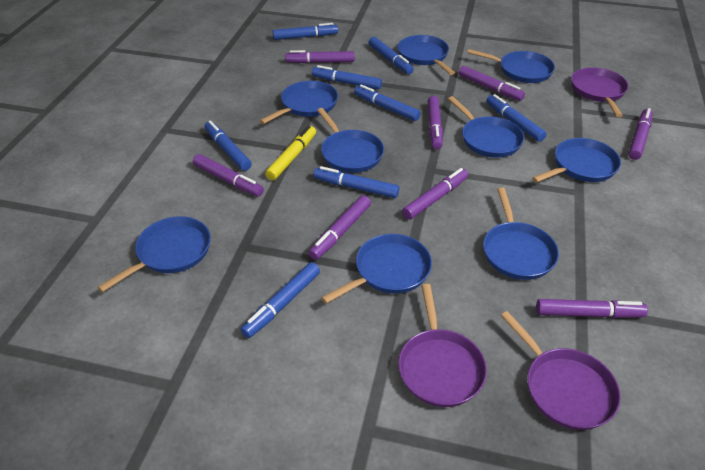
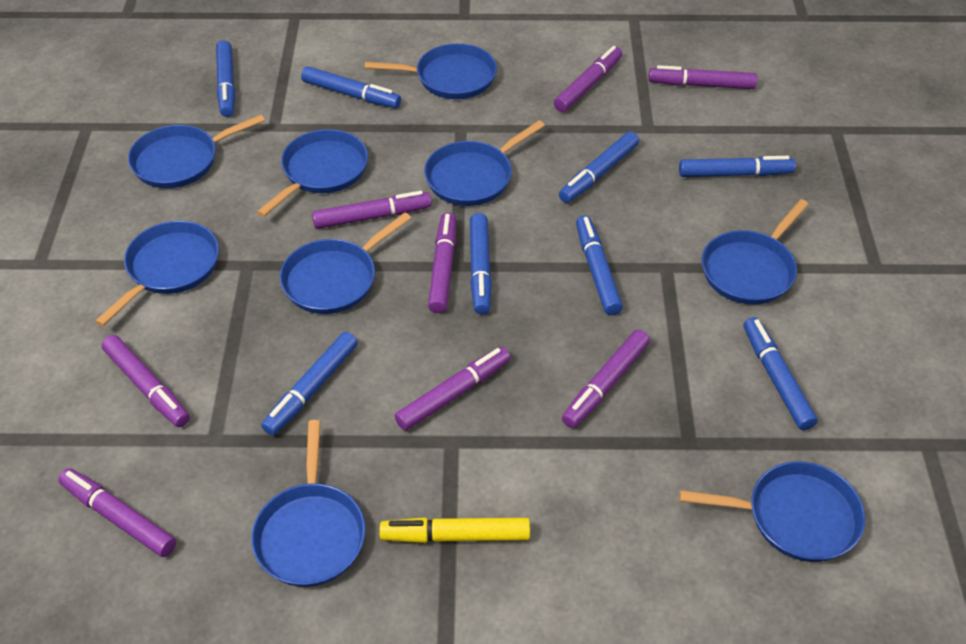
purple pan: 3 -> 0

